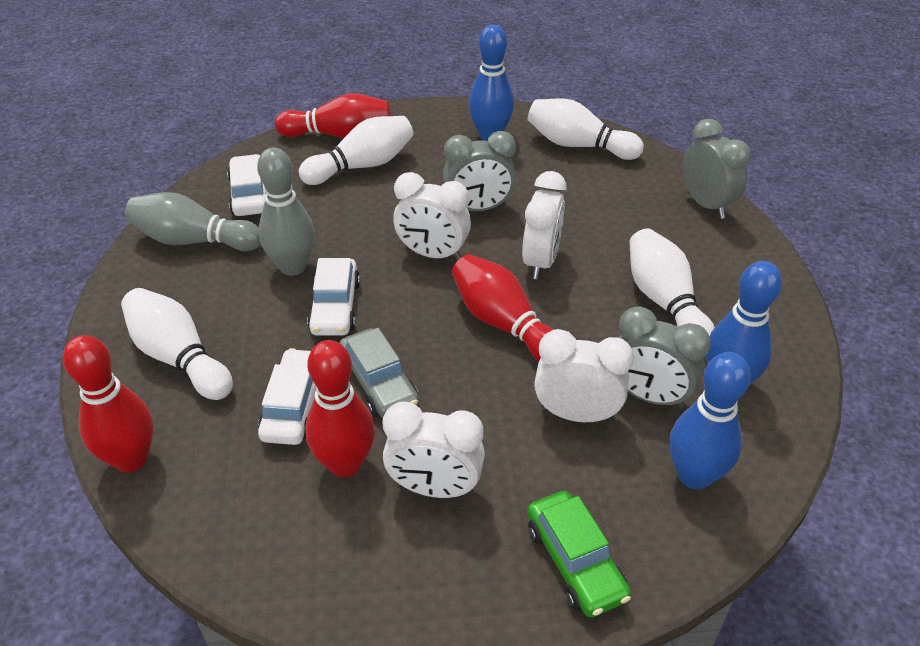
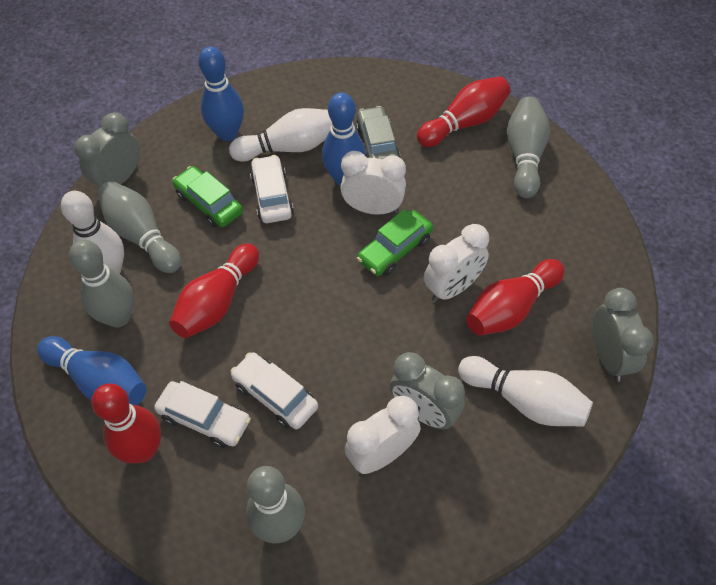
green car: 1 -> 2
grey bowling pin: 2 -> 4
white bowling pin: 4 -> 3
white clock: 4 -> 3

